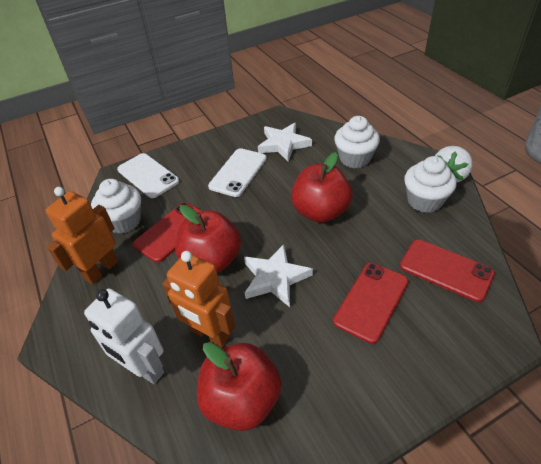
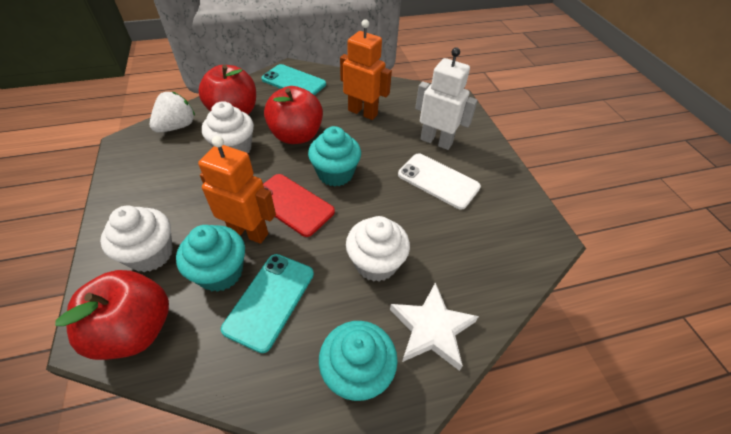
red phone: 3 -> 1
turquoise cupcake: 0 -> 3
turquoise phone: 0 -> 2
white phone: 2 -> 1
white star: 2 -> 1

